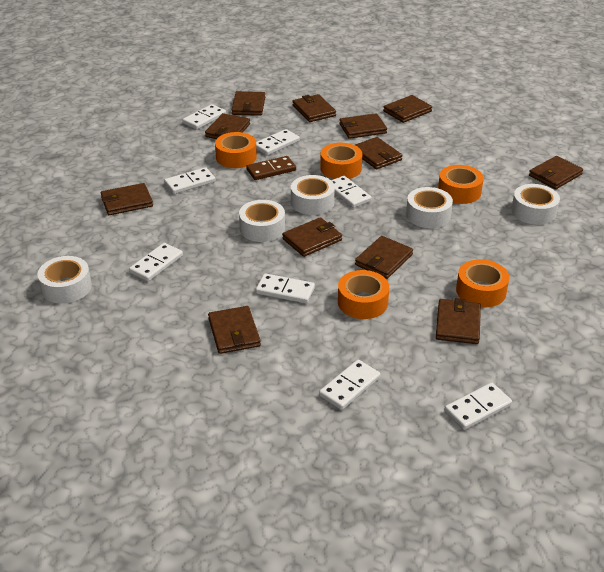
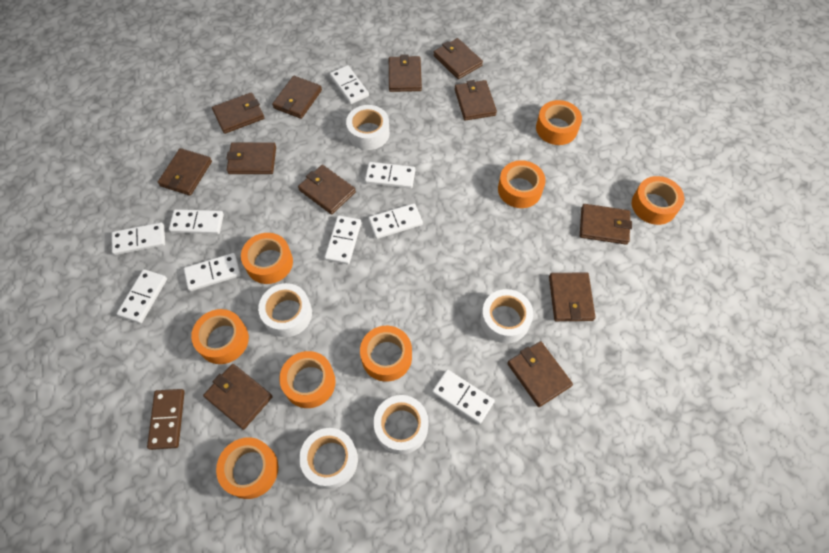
orange tape: 5 -> 8
white domino: 8 -> 9

